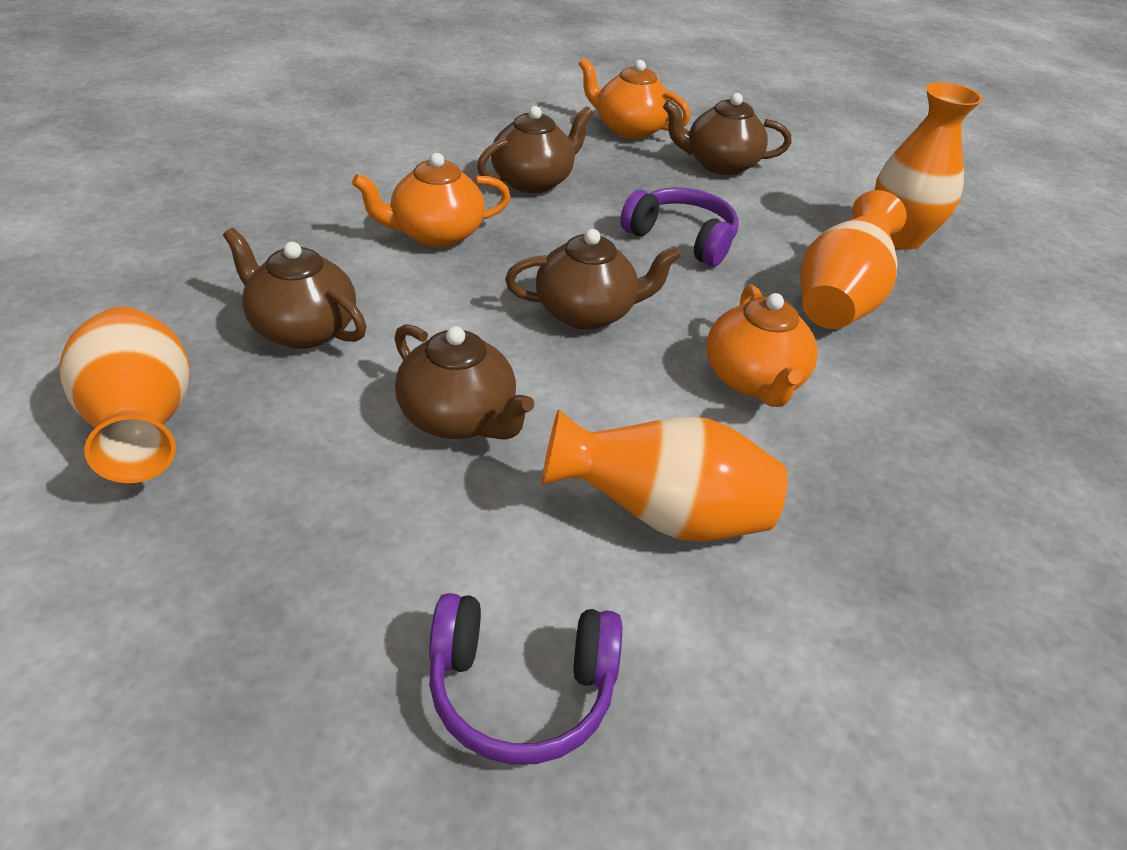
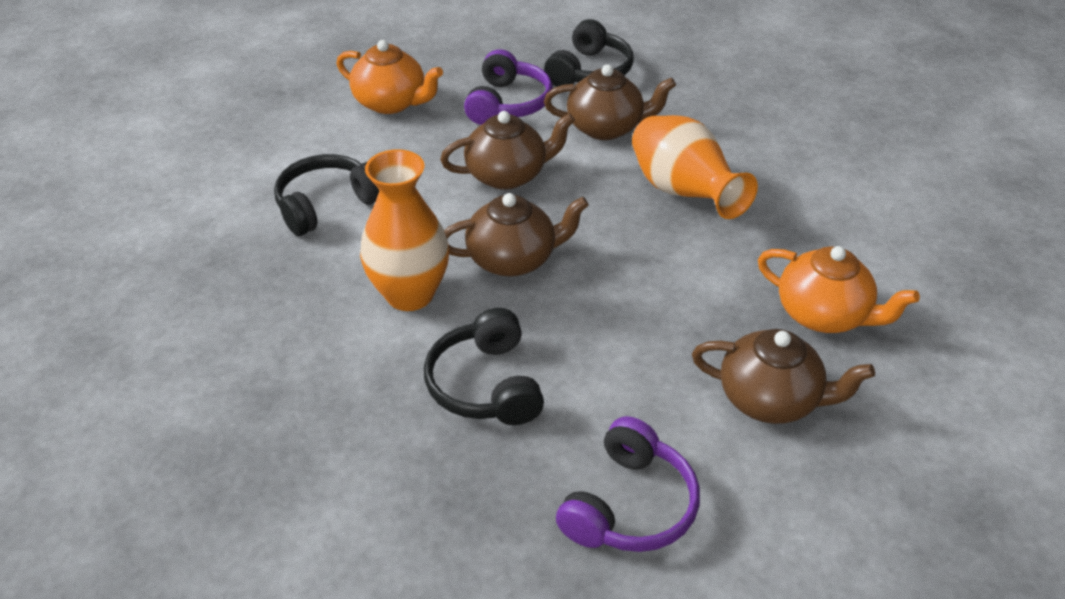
black headphones: 0 -> 3
brown teapot: 5 -> 4
orange teapot: 3 -> 2
orange vase: 4 -> 2

